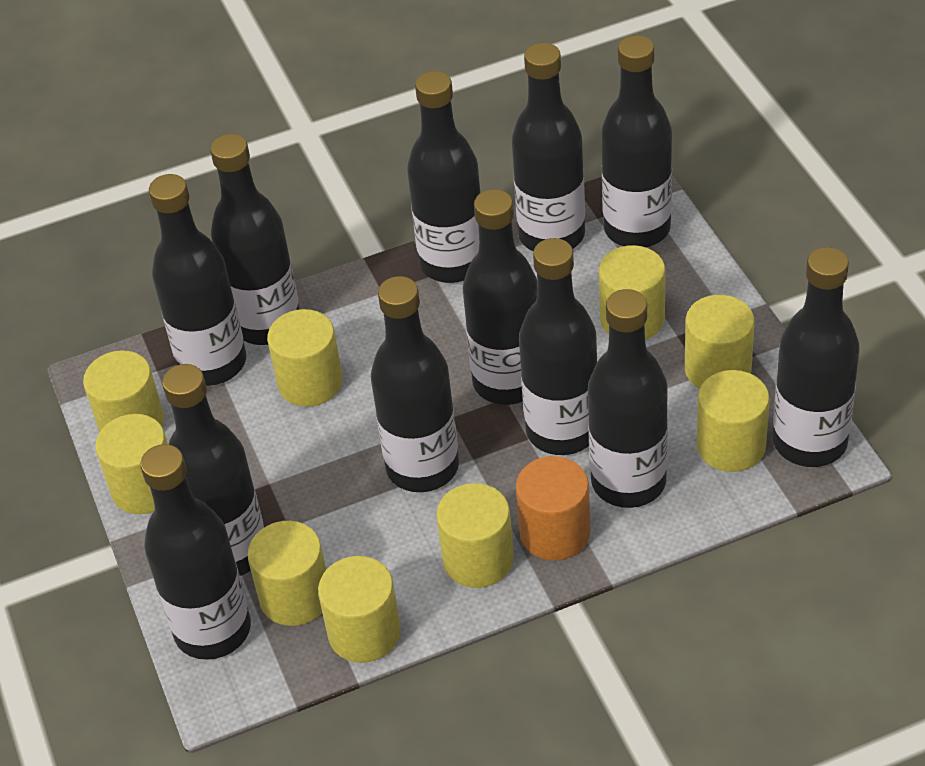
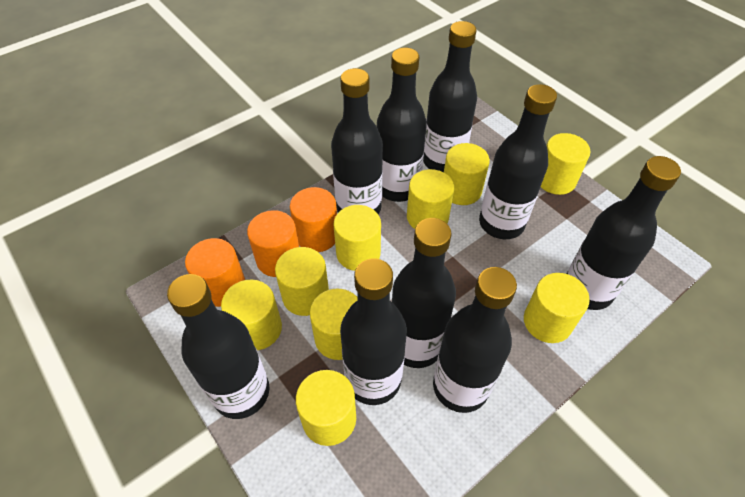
black bottle: 12 -> 9
orange cylinder: 1 -> 3

